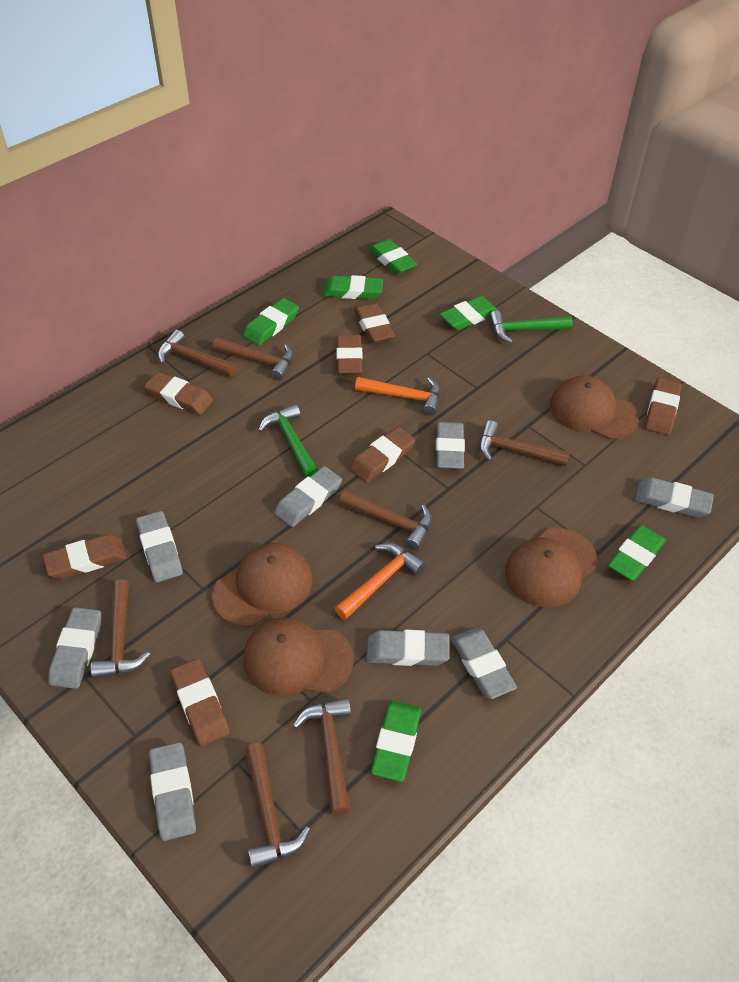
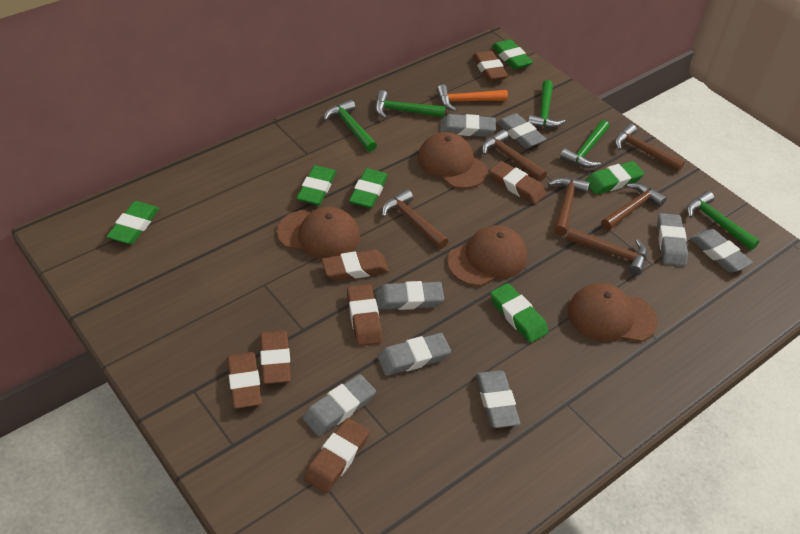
brown hammer: 7 -> 6
green hammer: 2 -> 5
orange hammer: 2 -> 1

